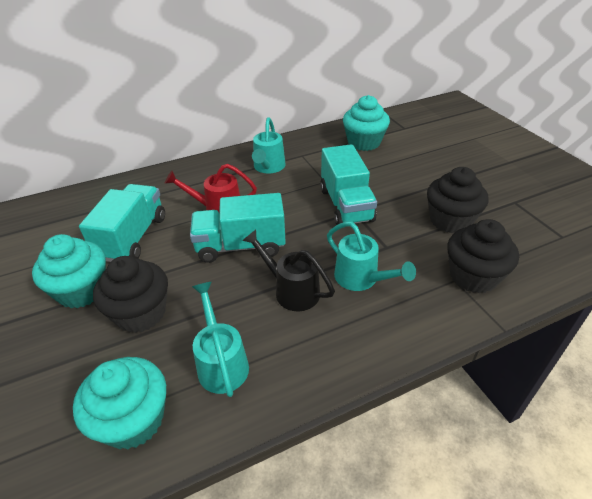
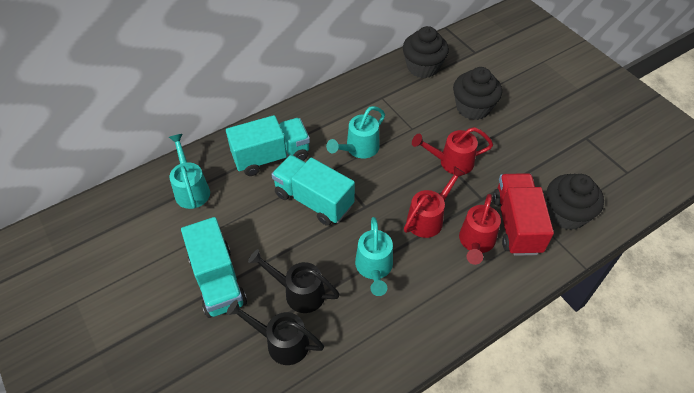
black watering can: 1 -> 2
red truck: 0 -> 1
red watering can: 1 -> 3
turquoise cupcake: 3 -> 0

